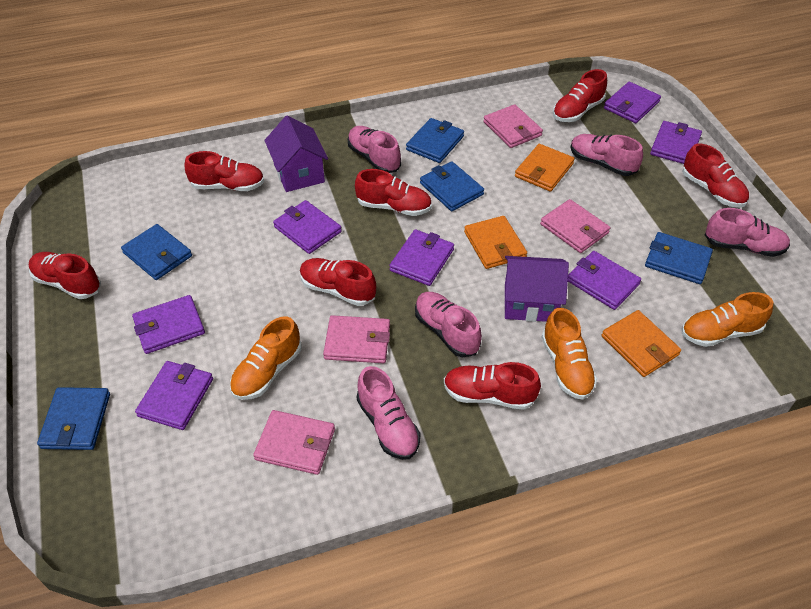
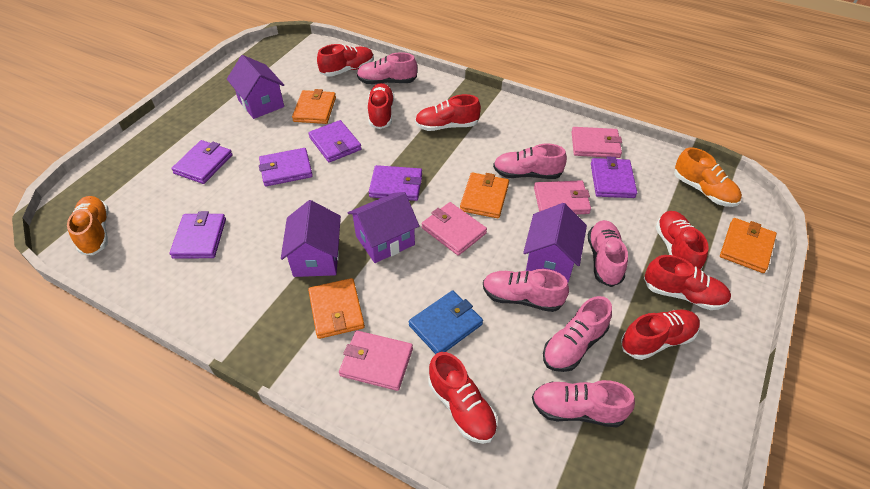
blue wallet: 5 -> 1
orange shoe: 3 -> 2
orange wallet: 3 -> 4
pink shoe: 5 -> 6
purple house: 2 -> 4
purple wallet: 7 -> 6

